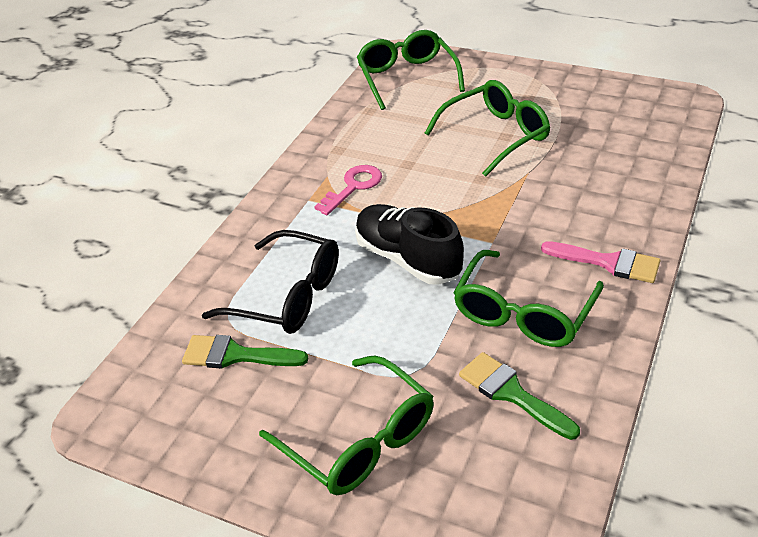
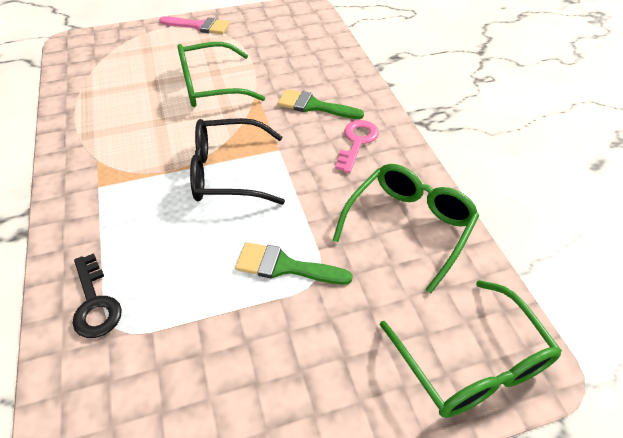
black key: 0 -> 1
black shoe: 1 -> 0
green glasses: 4 -> 3

